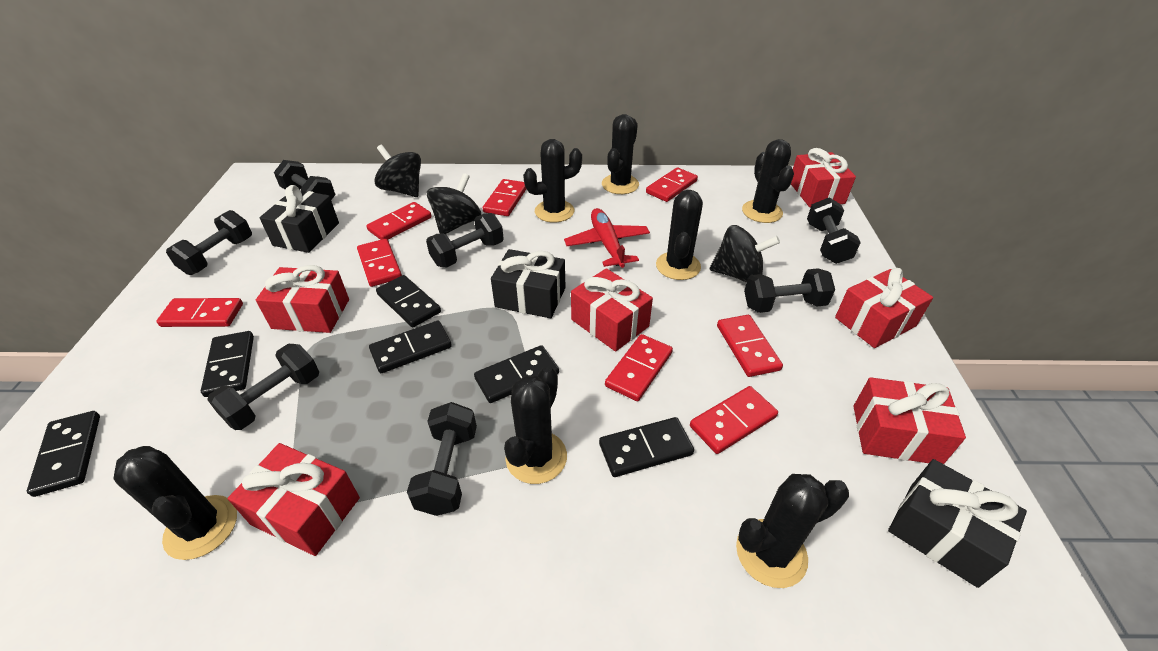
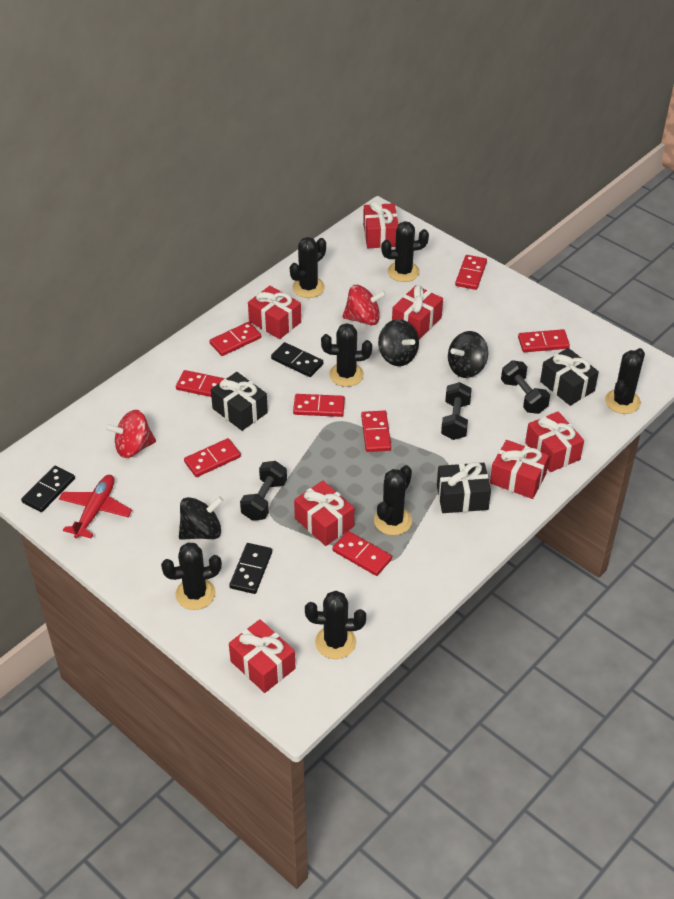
black domino: 6 -> 3
black dumbbell: 7 -> 3
red gift: 6 -> 7
red spinning top: 0 -> 2

